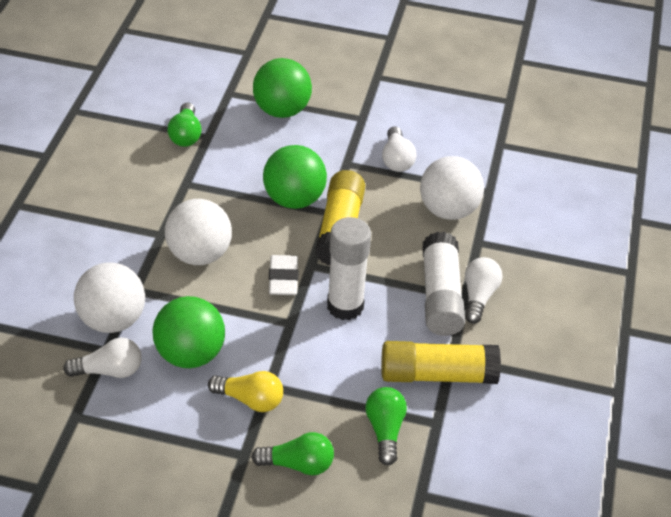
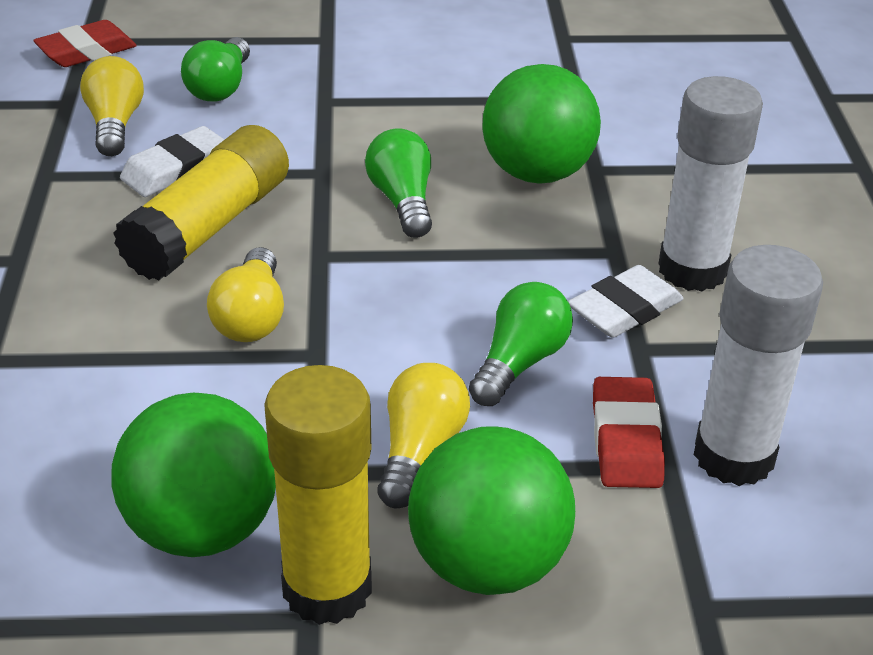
red eraser: 0 -> 2
white ball: 3 -> 0
white eraser: 1 -> 2
white light bulb: 3 -> 0
yellow light bulb: 1 -> 3

